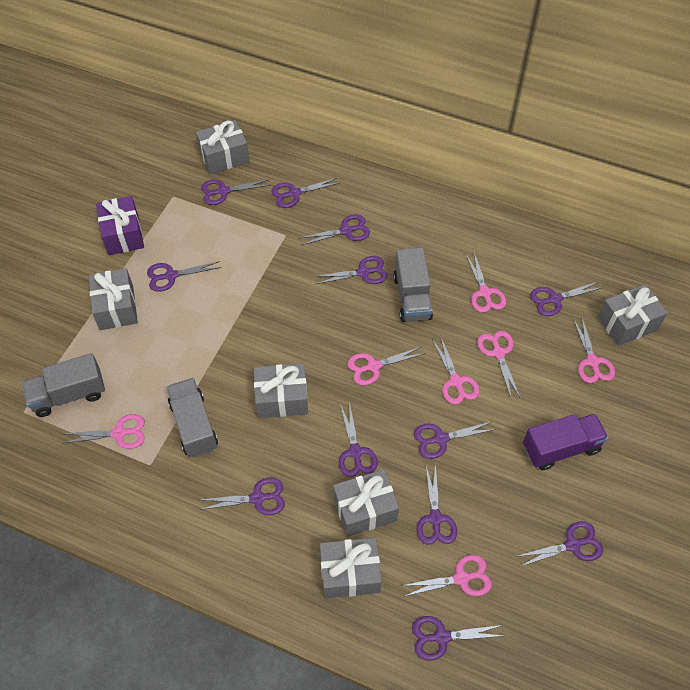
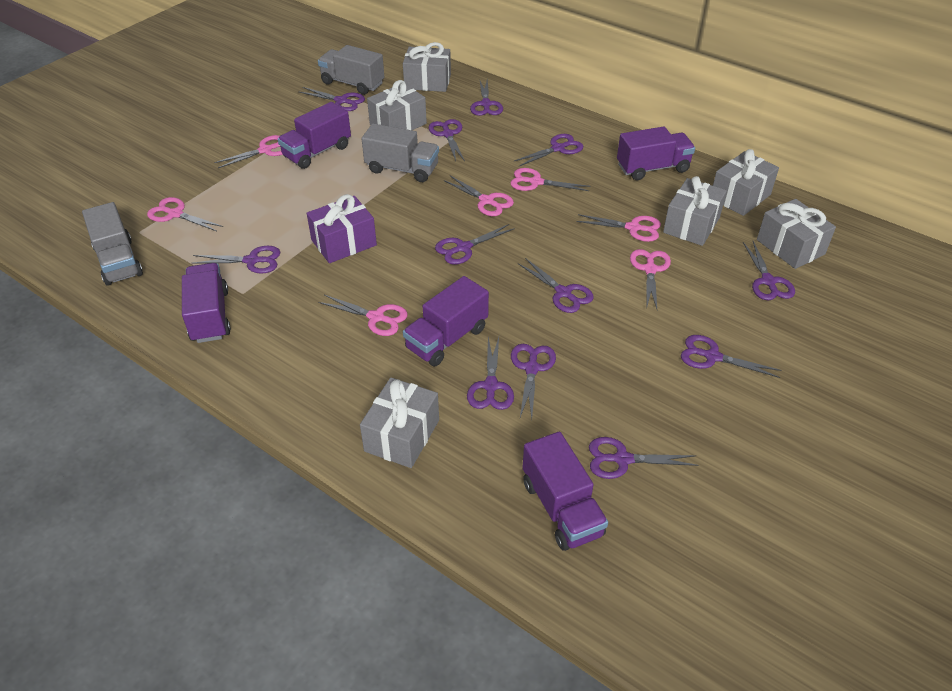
purple truck: 1 -> 5

